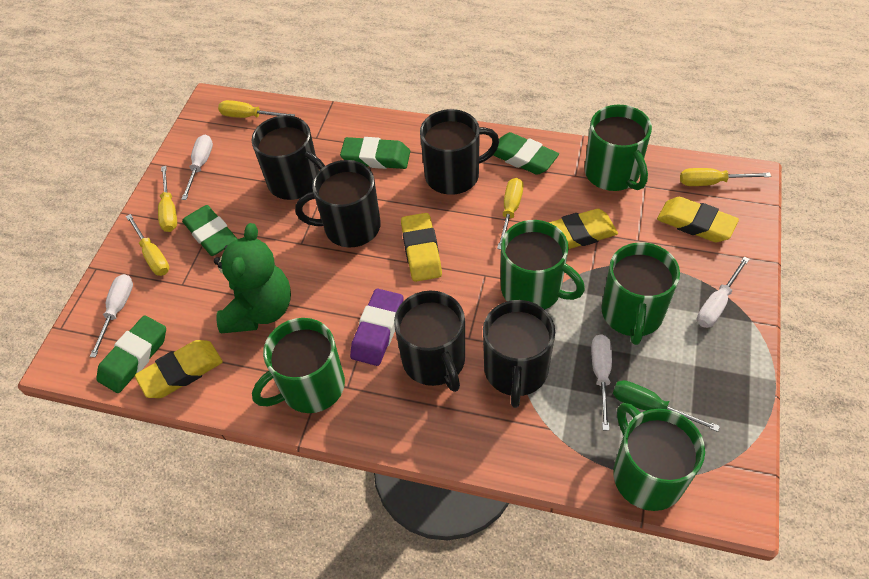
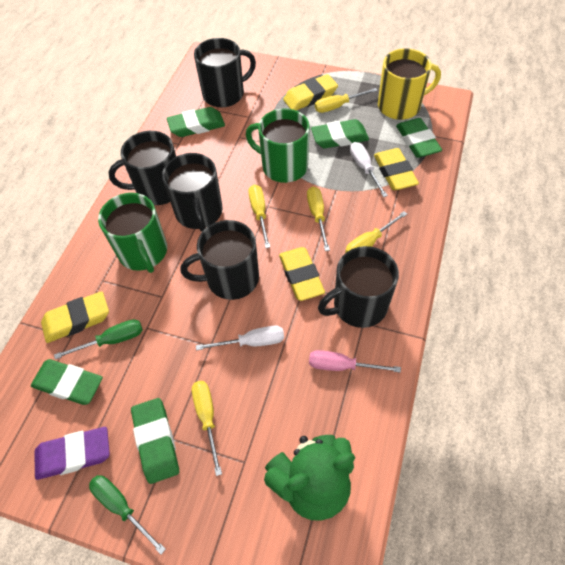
green eraser: 4 -> 5
green mug: 5 -> 2
green screwdriver: 1 -> 2
pink screwdriver: 0 -> 1
white screwdriver: 4 -> 2
yellow mug: 0 -> 1

